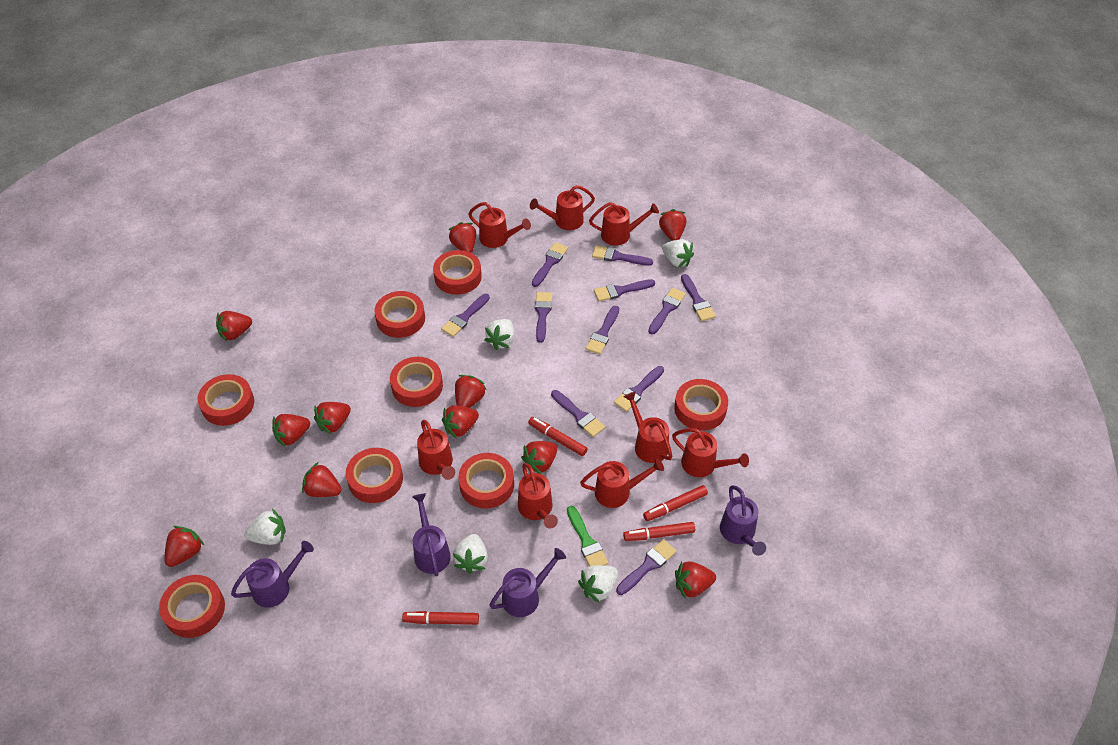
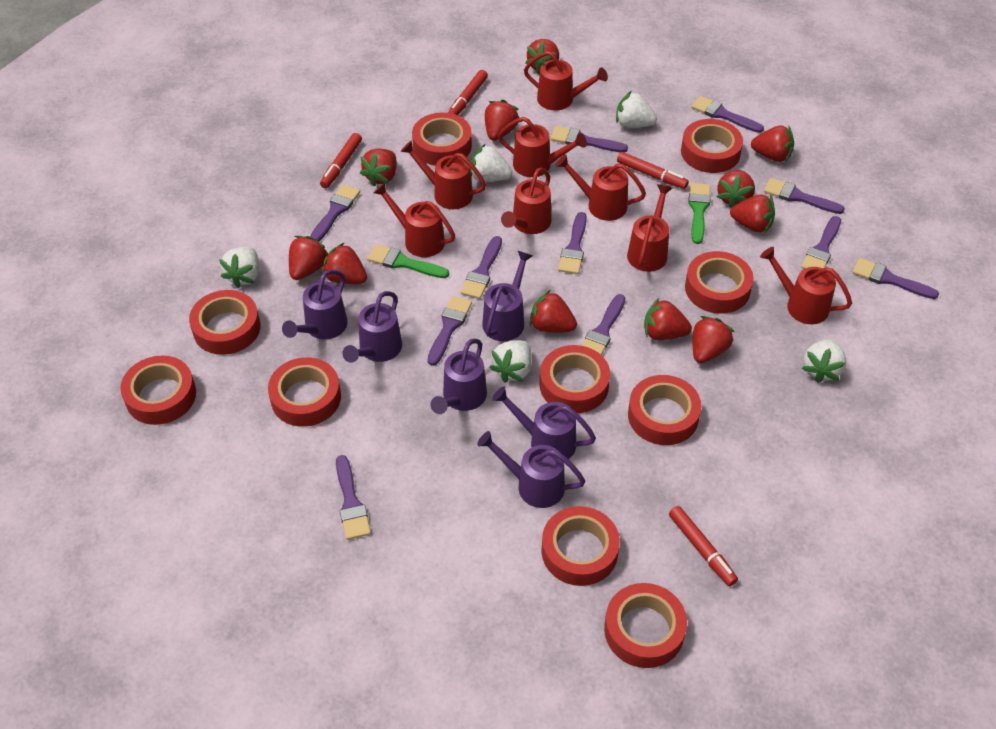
green brush: 1 -> 2
purple watering can: 4 -> 6
red tape: 8 -> 10

